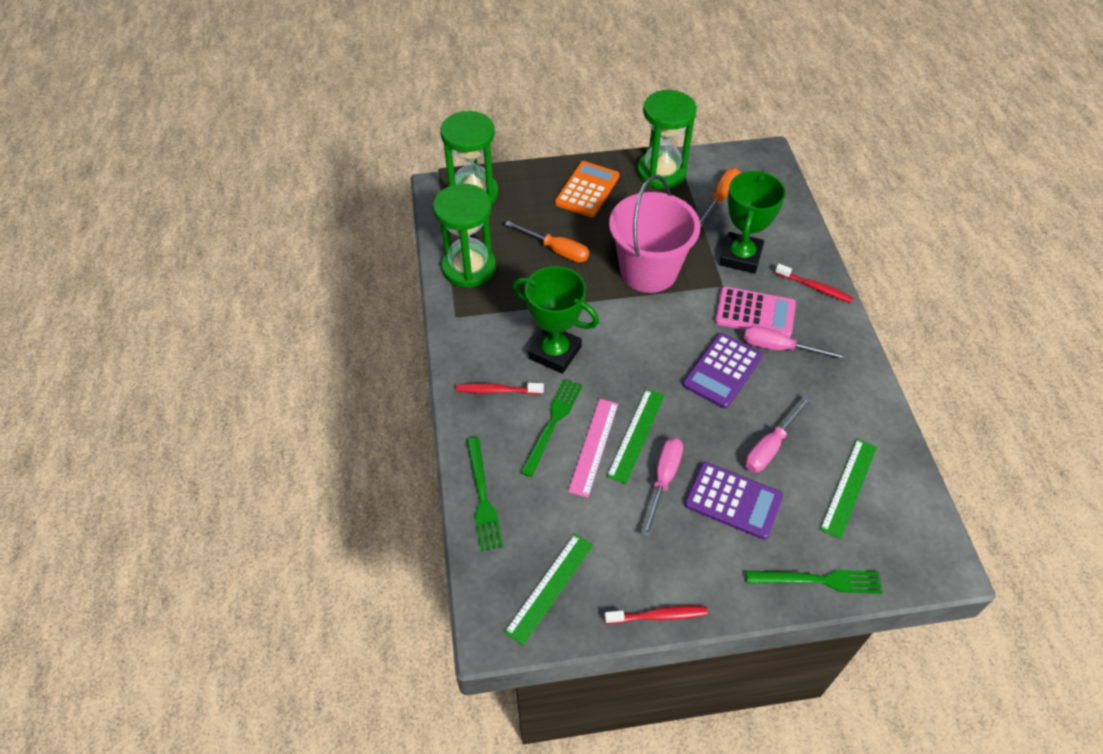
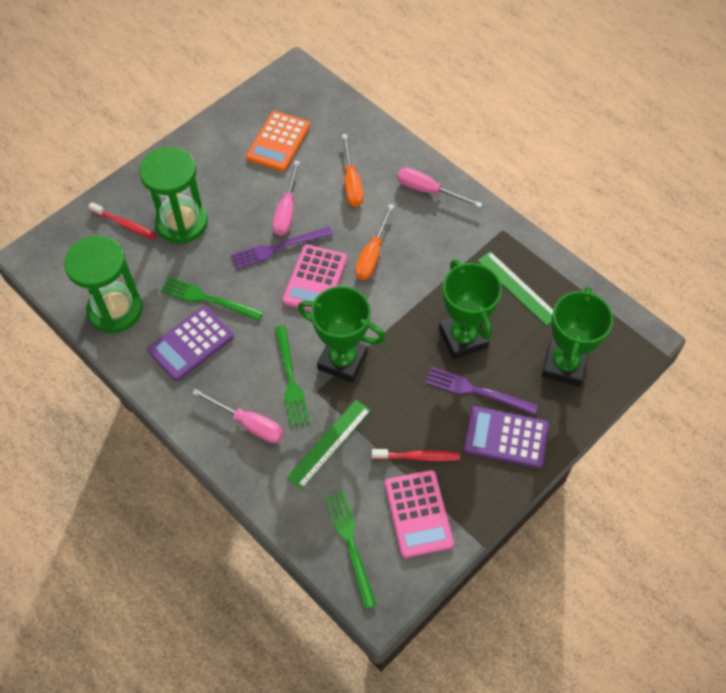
green hourglass: 3 -> 2
green ruler: 3 -> 2
green trophy: 2 -> 3
pink bucket: 1 -> 0
pink calculator: 1 -> 2
pink ruler: 1 -> 0
purple fork: 0 -> 2
red toothbrush: 3 -> 2

